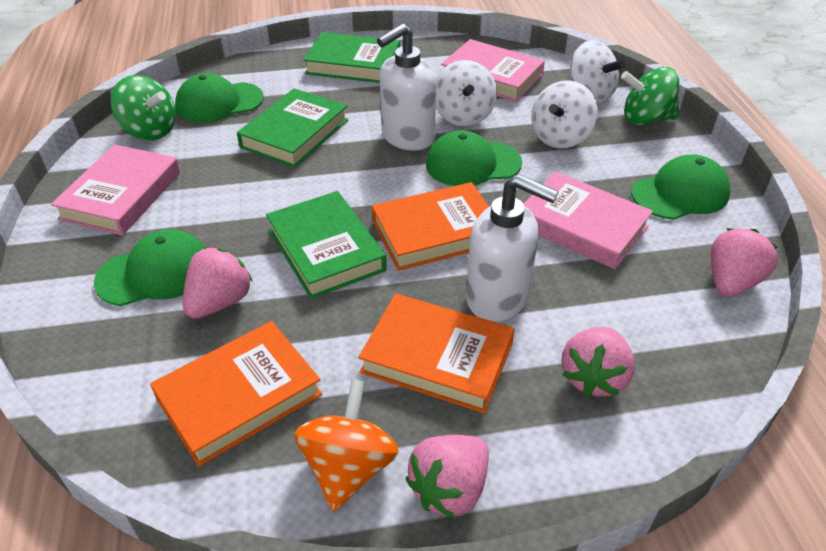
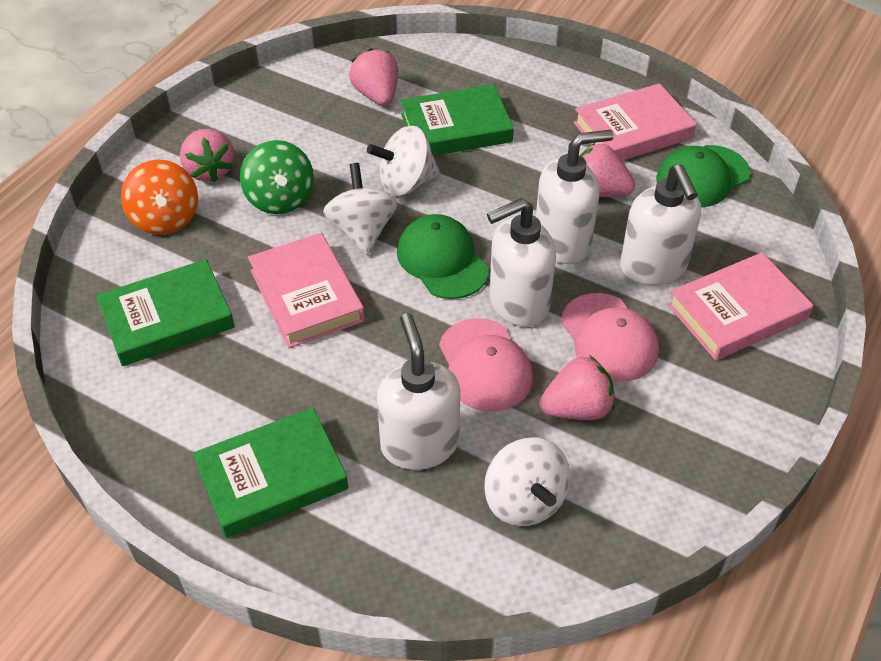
green cap: 4 -> 2
green spinning top: 2 -> 1
orange book: 3 -> 0
pink cap: 0 -> 2
white soap dispenser: 2 -> 4

